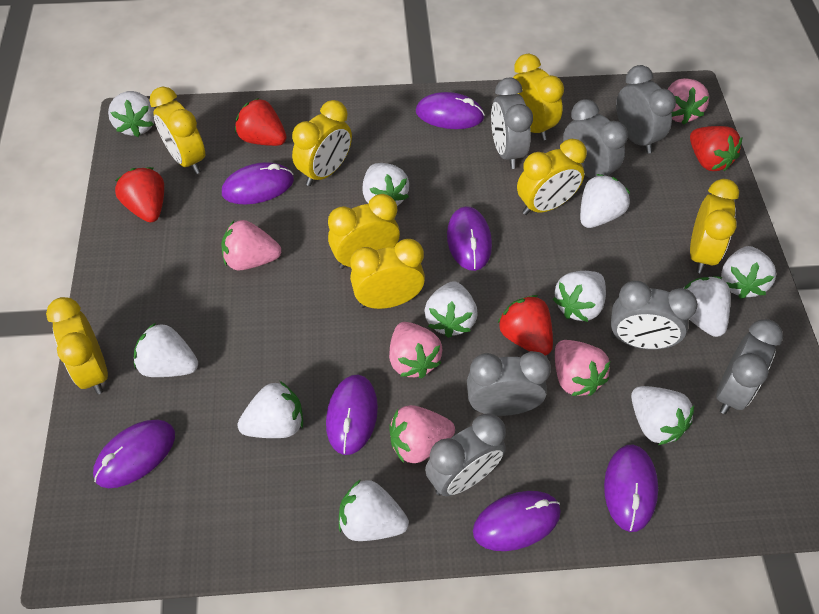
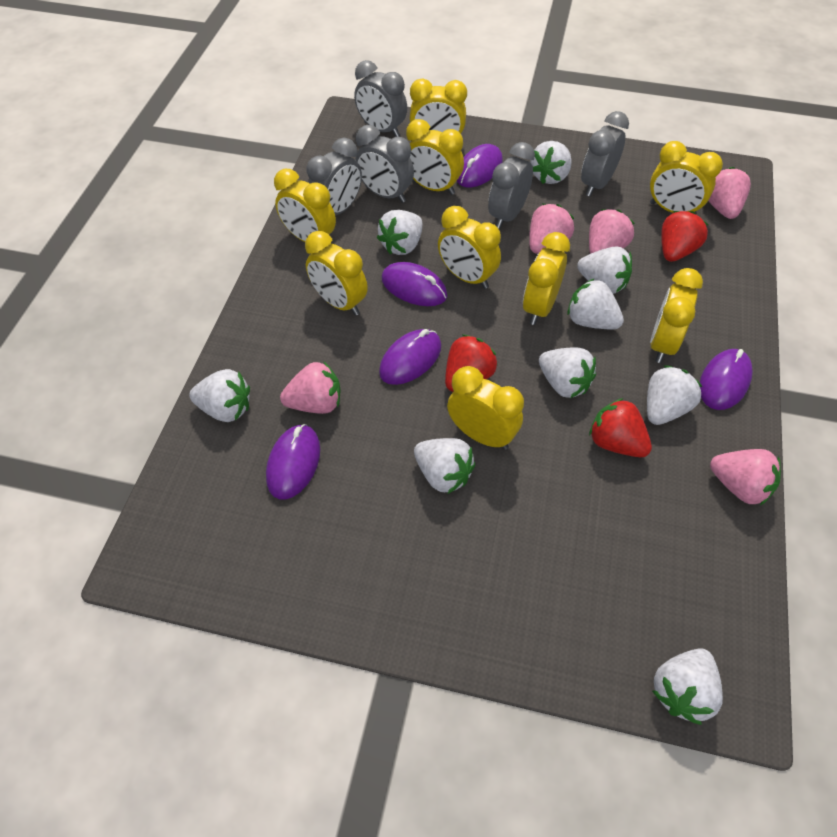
grey clock: 7 -> 5
purple mouse: 7 -> 5
red strawberry: 4 -> 3
white strawberry: 11 -> 9
yellow clock: 8 -> 9

